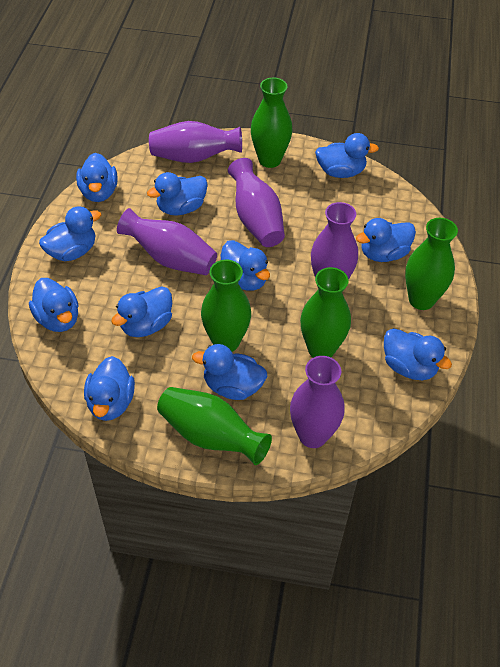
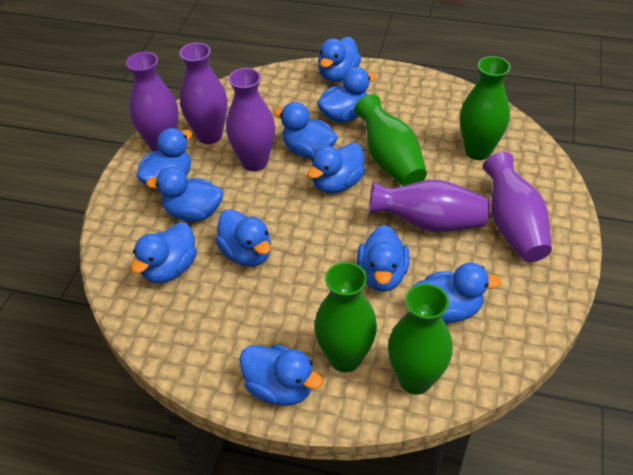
green vase: 5 -> 4

